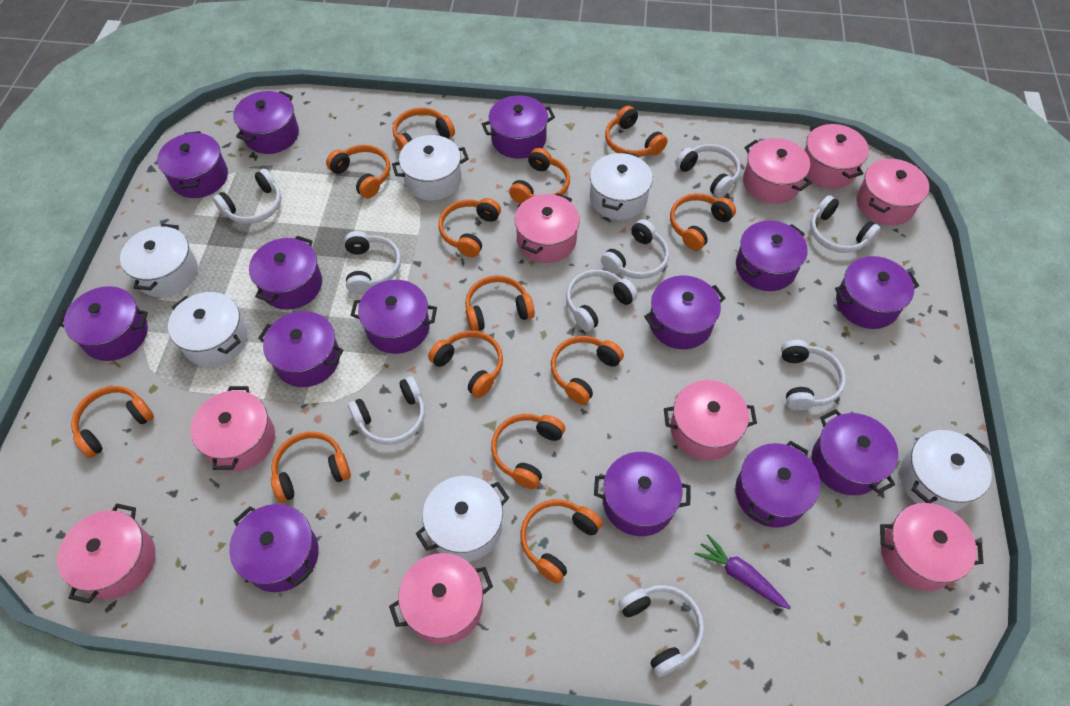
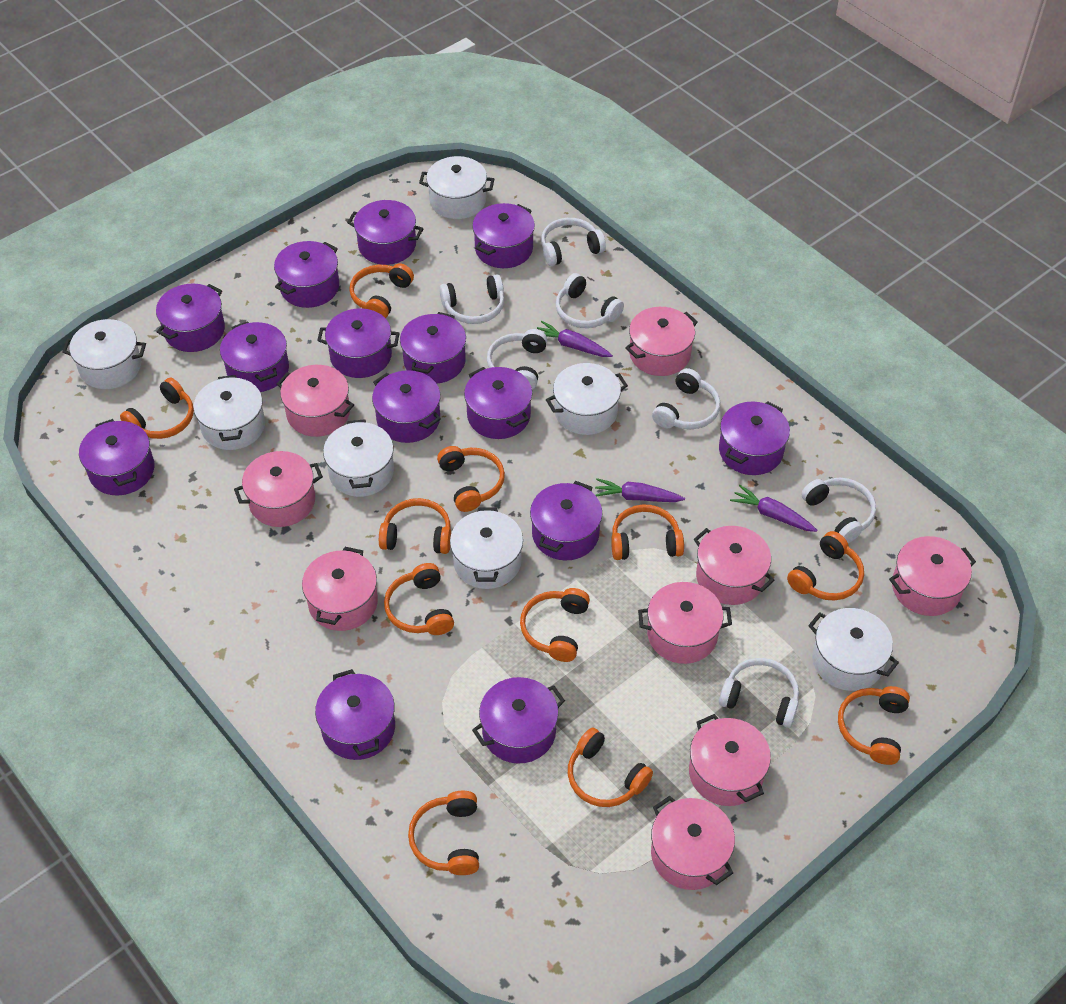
orange headphones: 13 -> 11
purple carrot: 1 -> 3
white headphones: 9 -> 7
white pot: 6 -> 7

